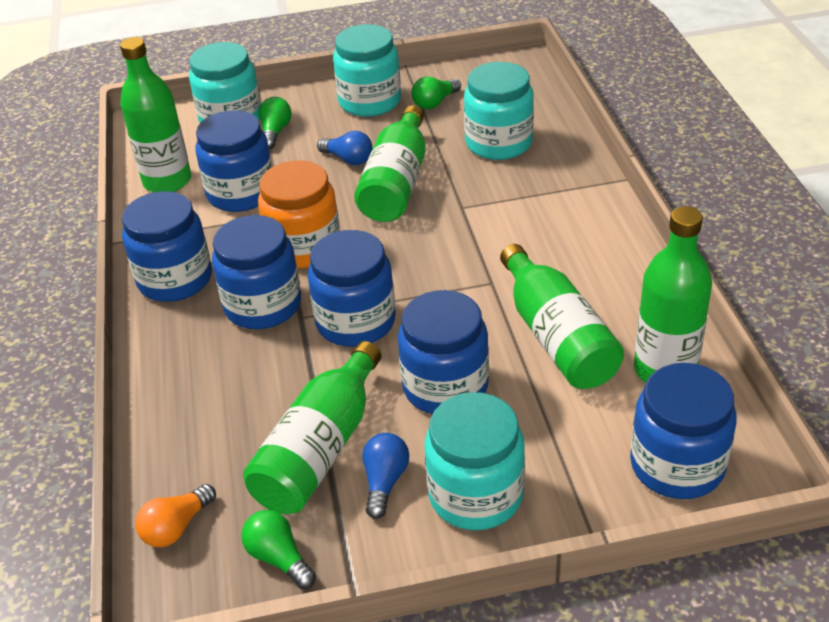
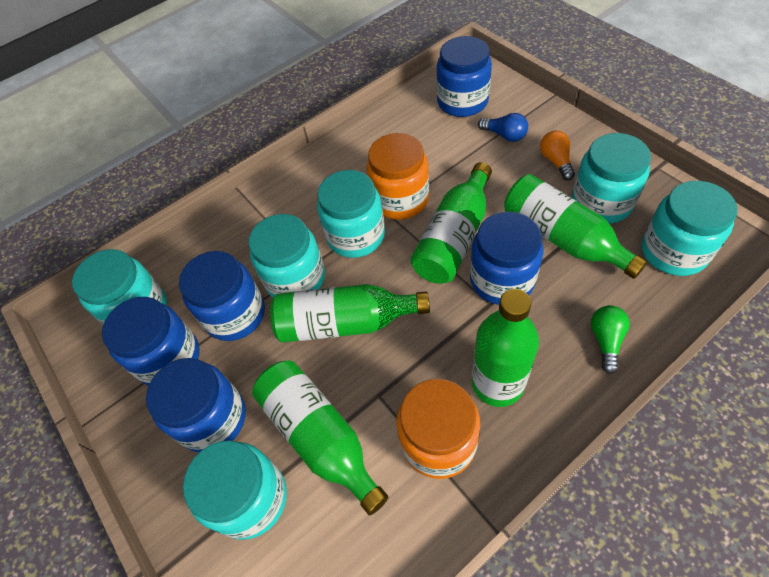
blue jar: 6 -> 5
blue light bulb: 2 -> 1
green light bulb: 3 -> 1
orange jar: 1 -> 2
turquoise jar: 4 -> 6

